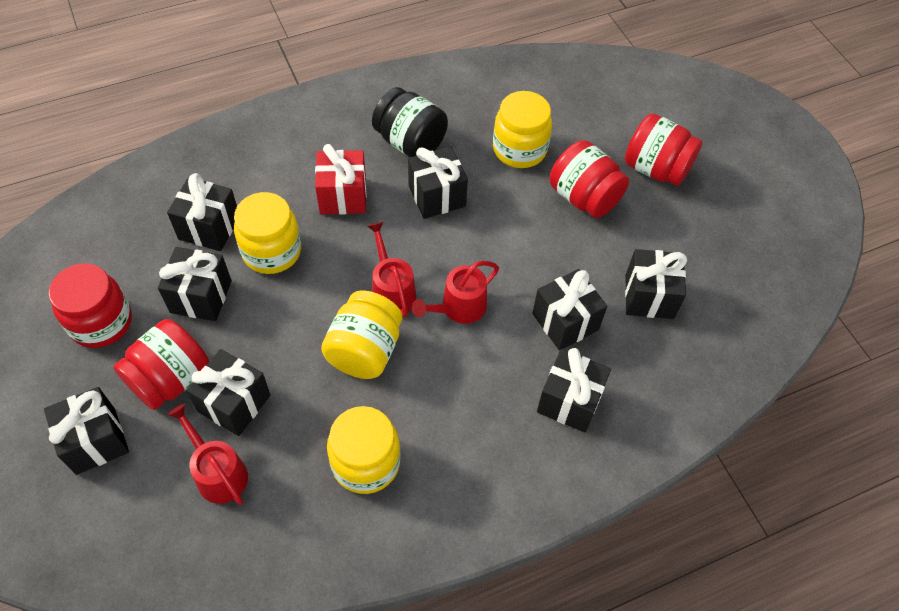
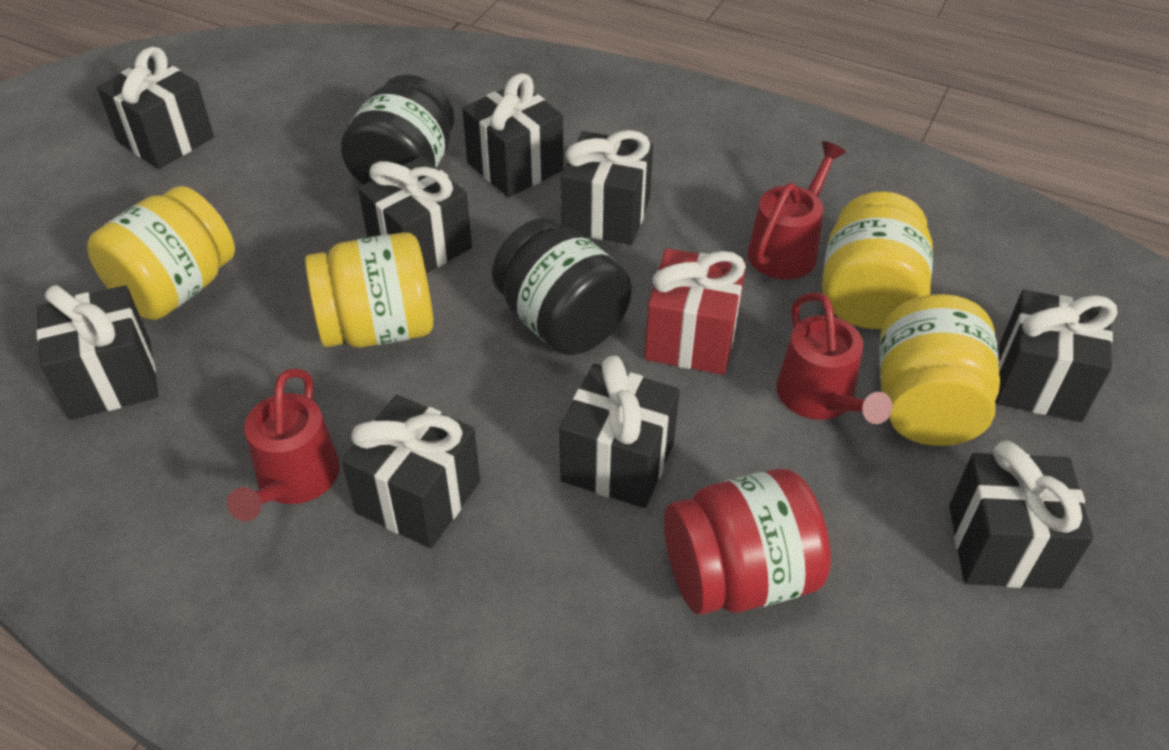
black gift: 8 -> 9
black jar: 1 -> 2
red jar: 4 -> 1

